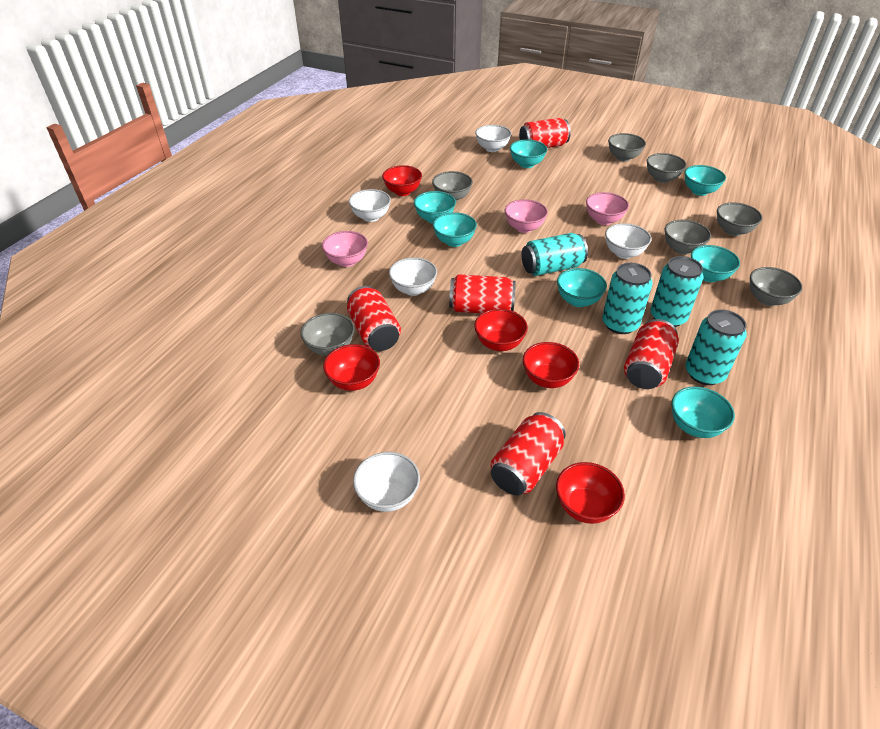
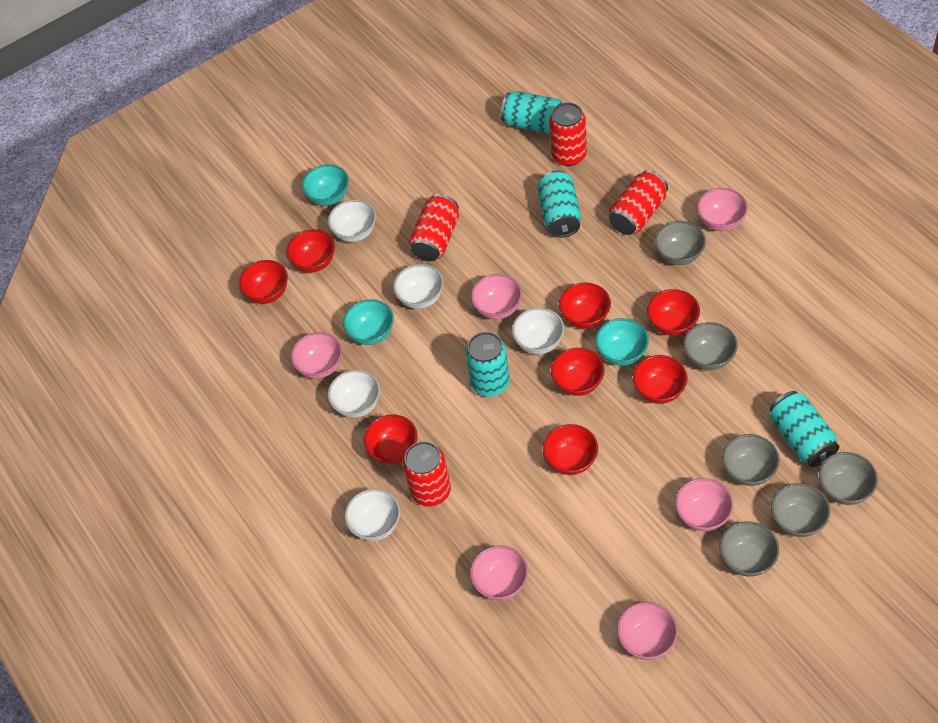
grey bowl: 7 -> 6
pink bowl: 3 -> 6
red bowl: 5 -> 8
red can: 5 -> 4
turquoise bowl: 7 -> 3

